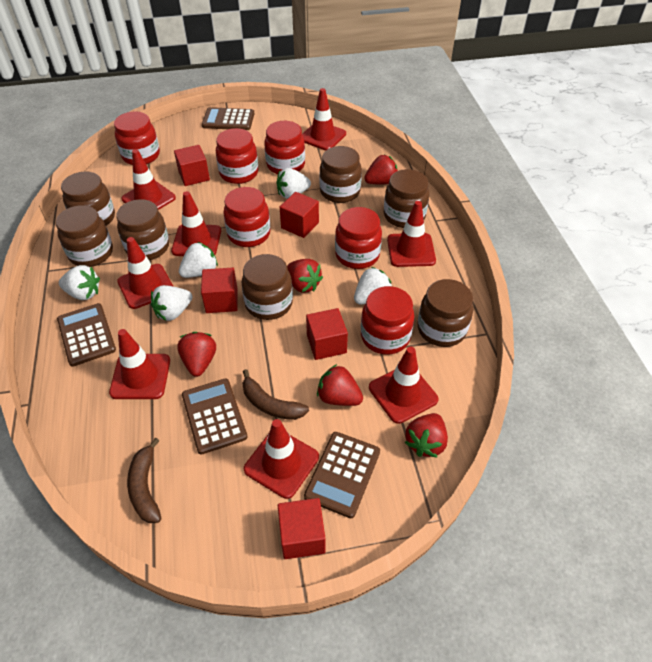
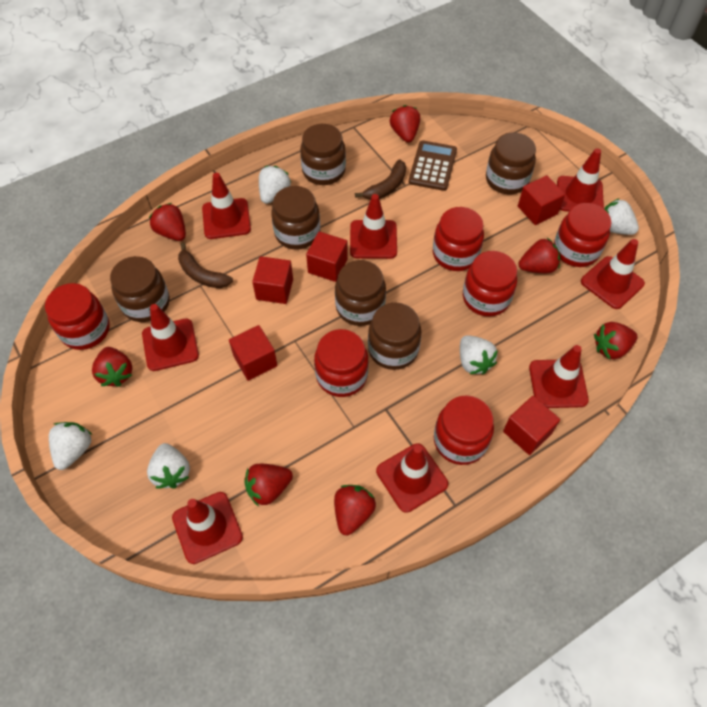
brown calculator: 4 -> 1
brown jar: 7 -> 6
red strawberry: 5 -> 7

